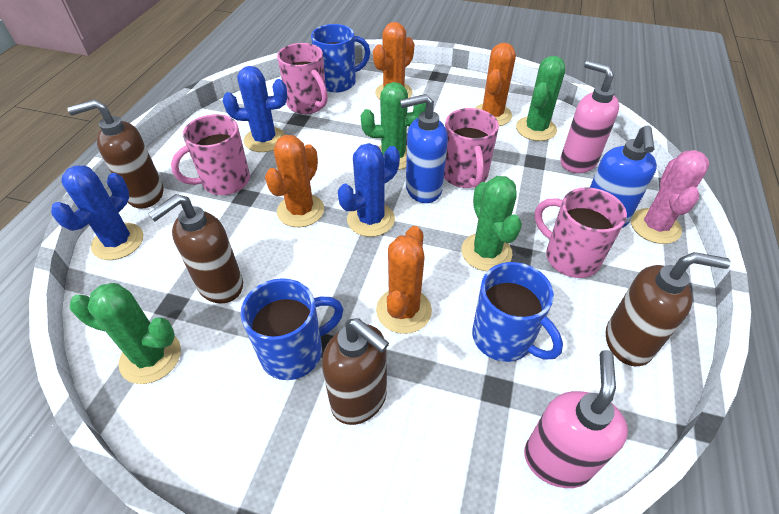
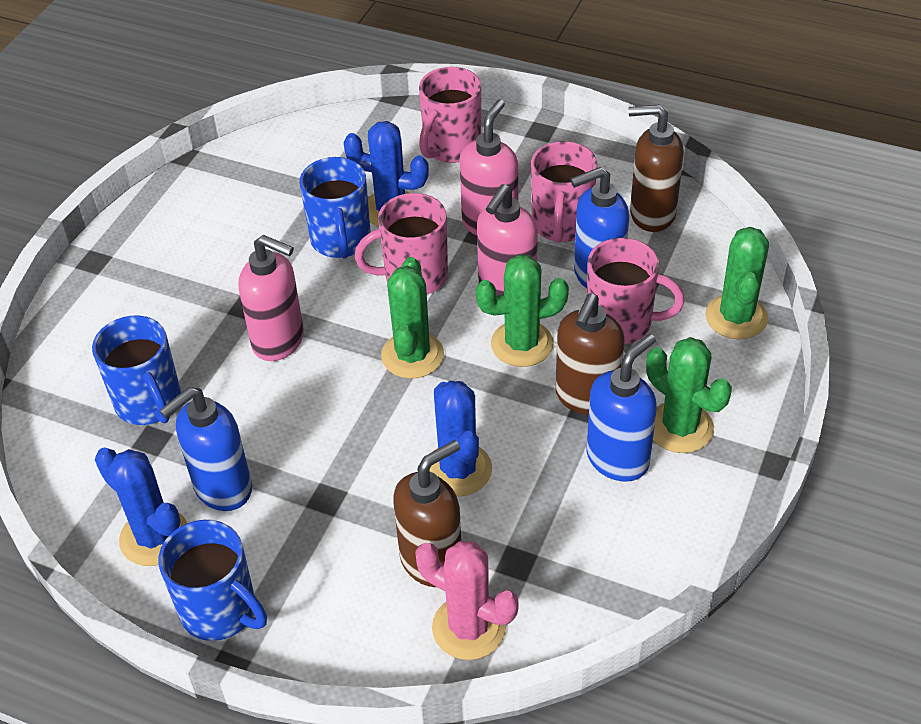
blue soap dispenser: 2 -> 3
brown soap dispenser: 4 -> 3
orange cactus: 4 -> 0
pink soap dispenser: 2 -> 3

